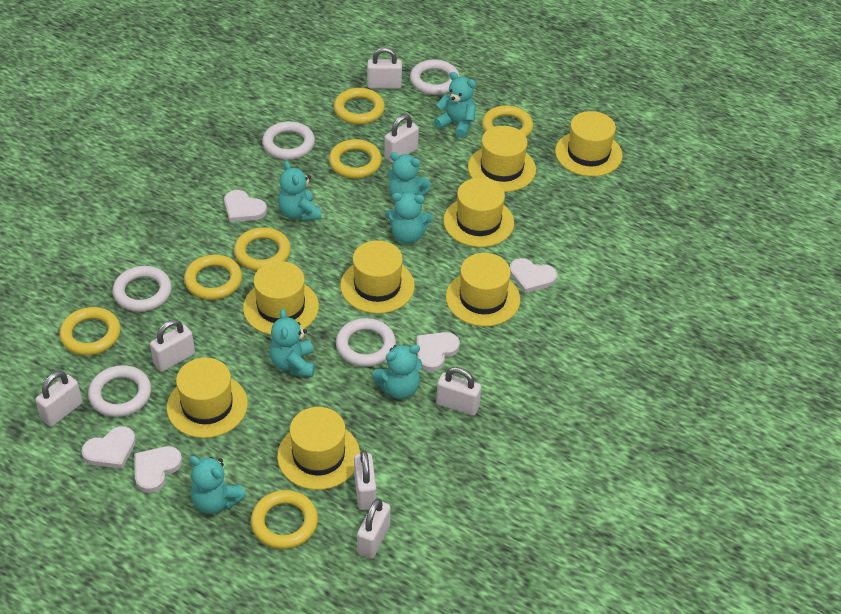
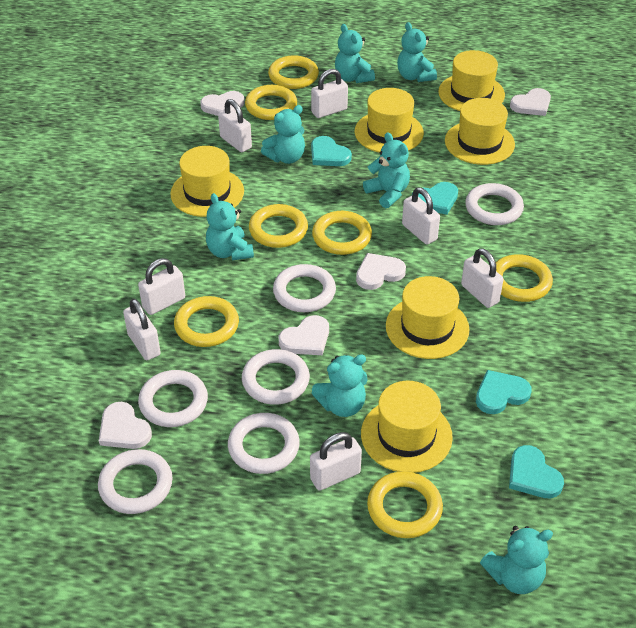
turquoise heart: 0 -> 4
white ring: 5 -> 6
yellow hat: 8 -> 6

